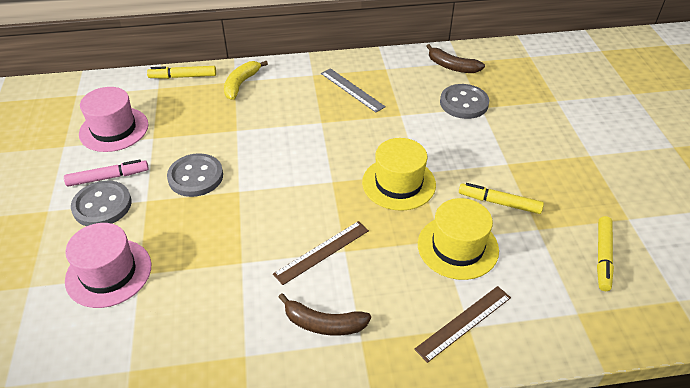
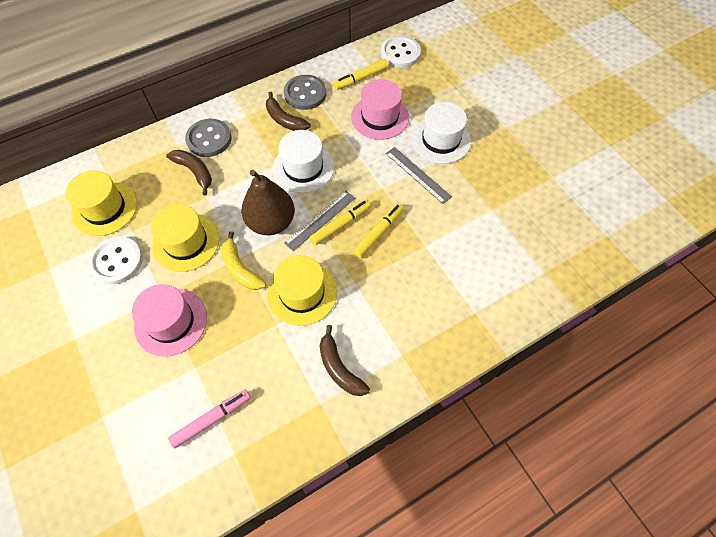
brown banana: 2 -> 3
brown pear: 0 -> 1
brown ruler: 2 -> 0
grey button: 3 -> 2
grey ruler: 1 -> 2
white button: 0 -> 2
white hat: 0 -> 2
yellow hat: 2 -> 3

